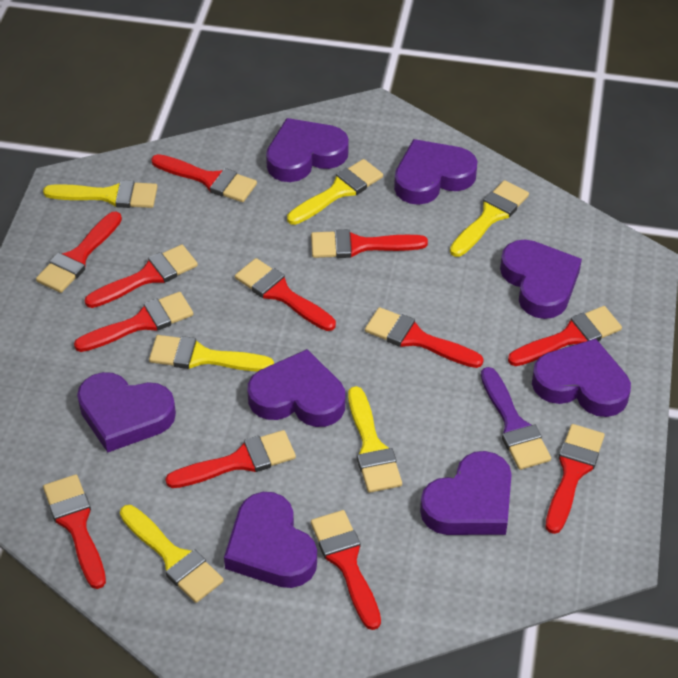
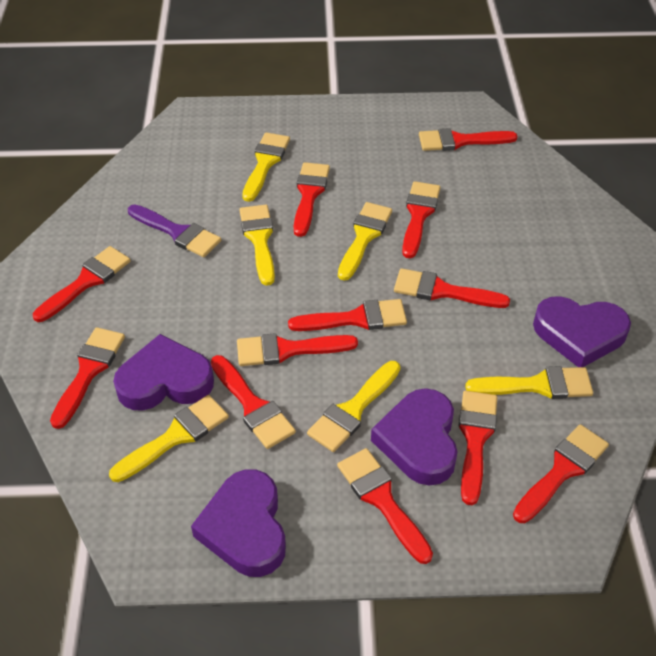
purple heart: 8 -> 4

